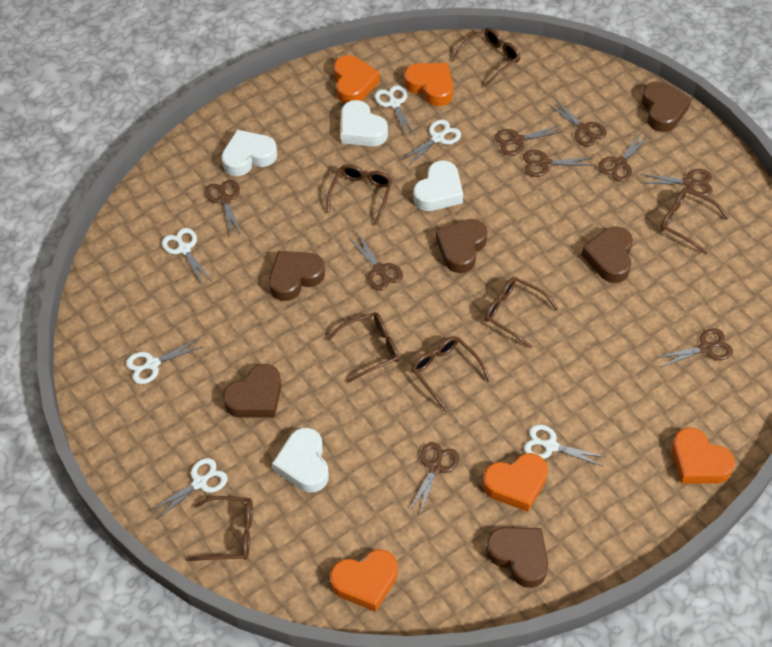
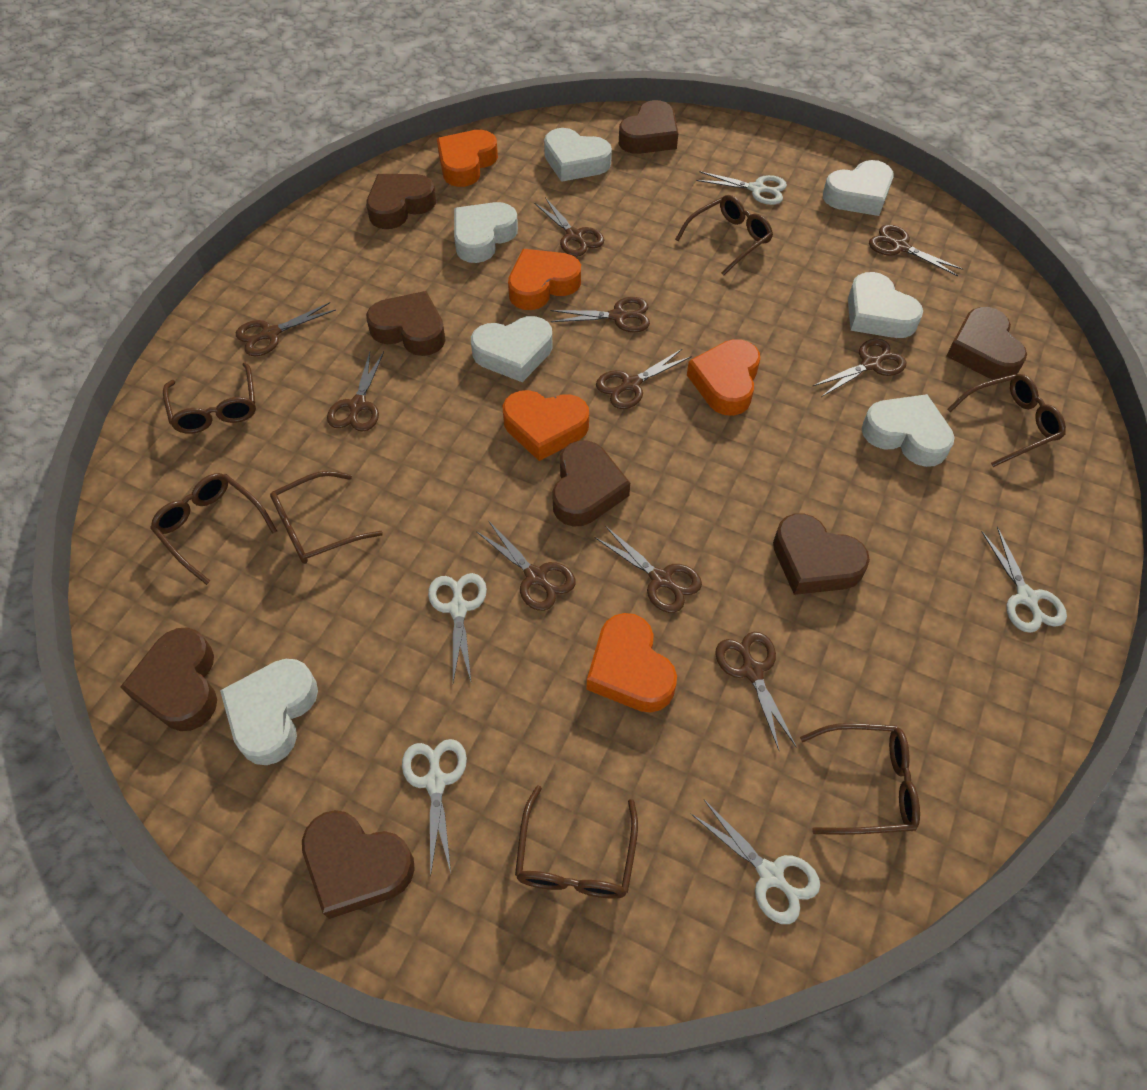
brown heart: 6 -> 8
brown scissors: 9 -> 10
white heart: 4 -> 7
white scissors: 6 -> 5

